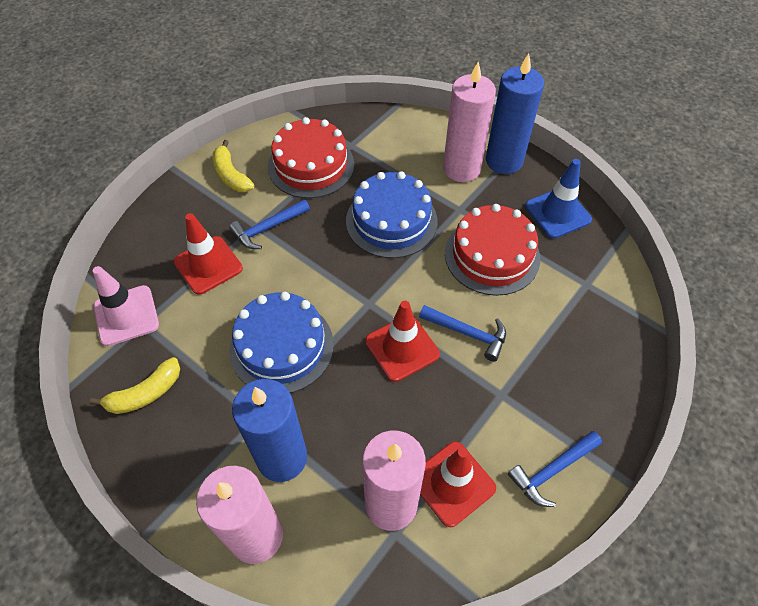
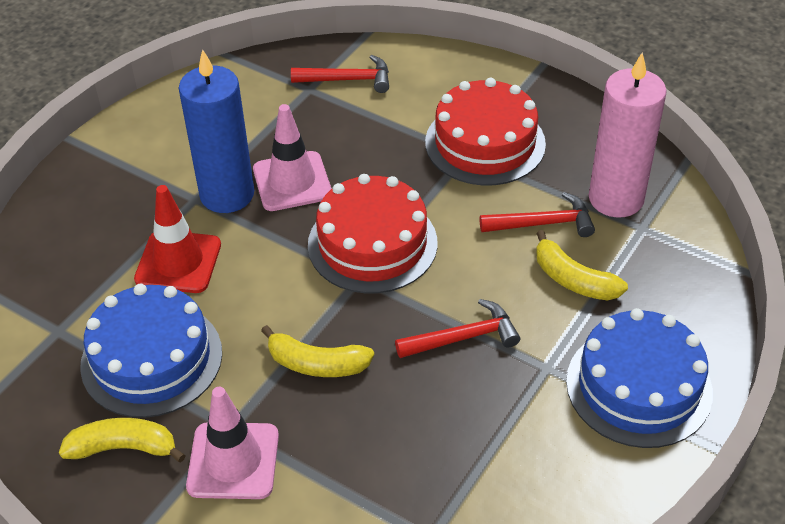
blue candle: 2 -> 1
blue hammer: 3 -> 0
blue traffic cone: 1 -> 0
pink candle: 3 -> 1
pink traffic cone: 1 -> 2
red hammer: 0 -> 3
red traffic cone: 3 -> 1
yellow banana: 2 -> 3

